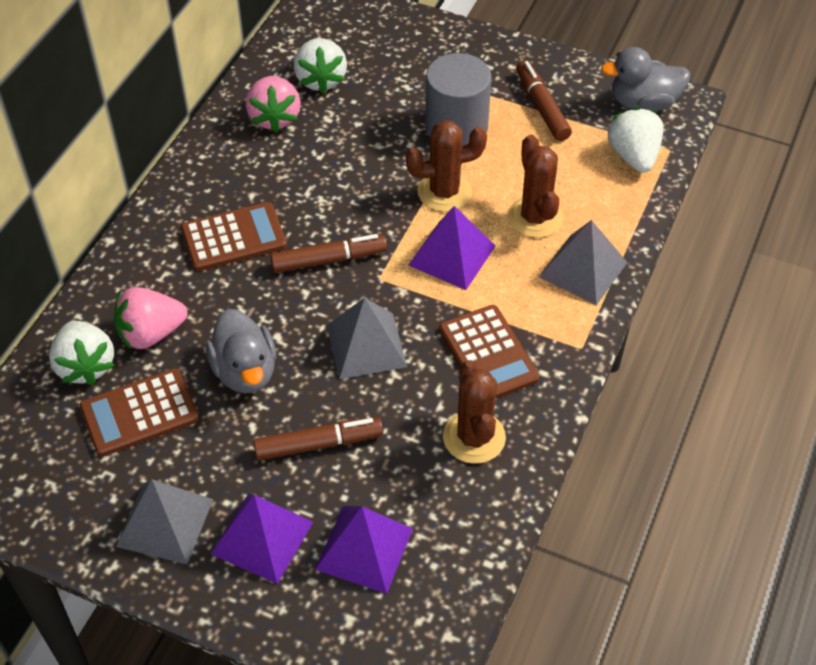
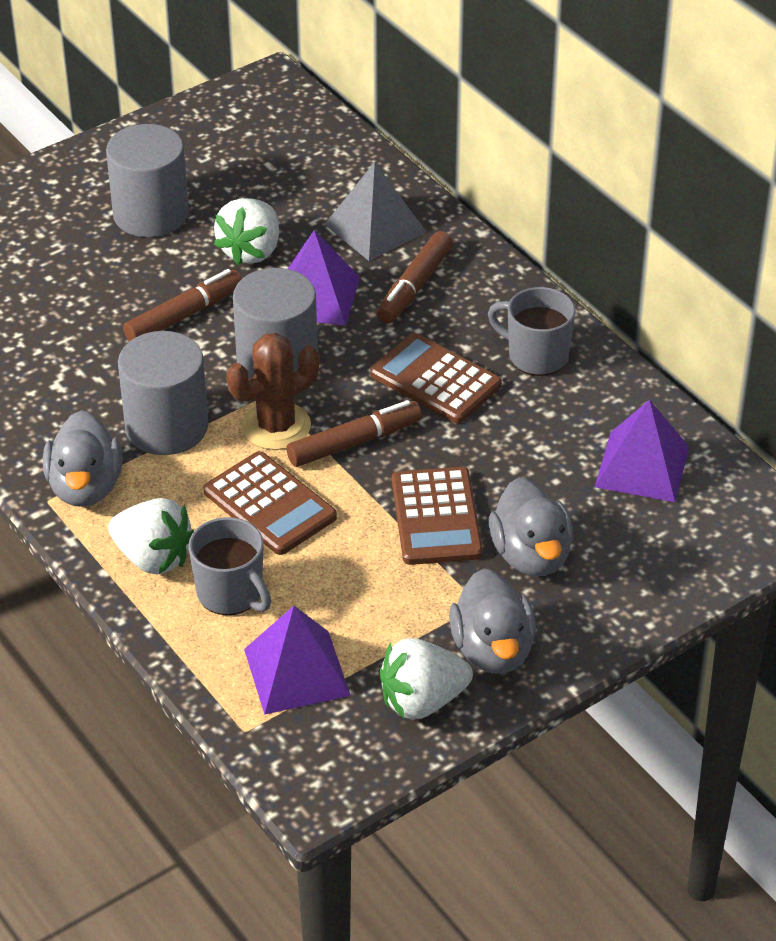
brown cactus: 3 -> 1
grey cylinder: 1 -> 3
grey duck: 2 -> 3
grey mug: 0 -> 2
grey pyramid: 3 -> 1
pink strawberry: 2 -> 0

